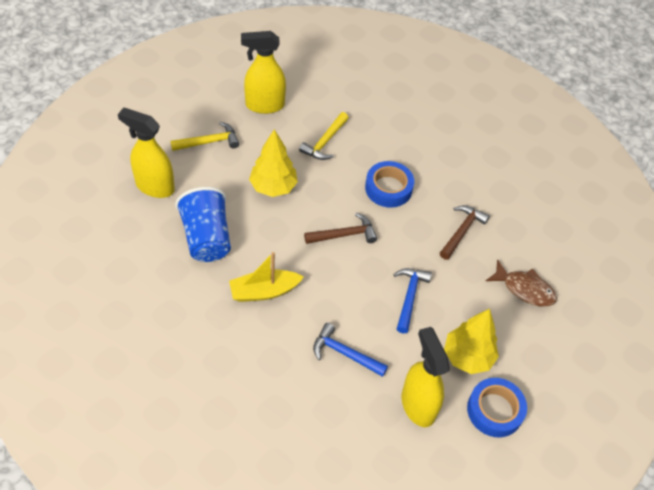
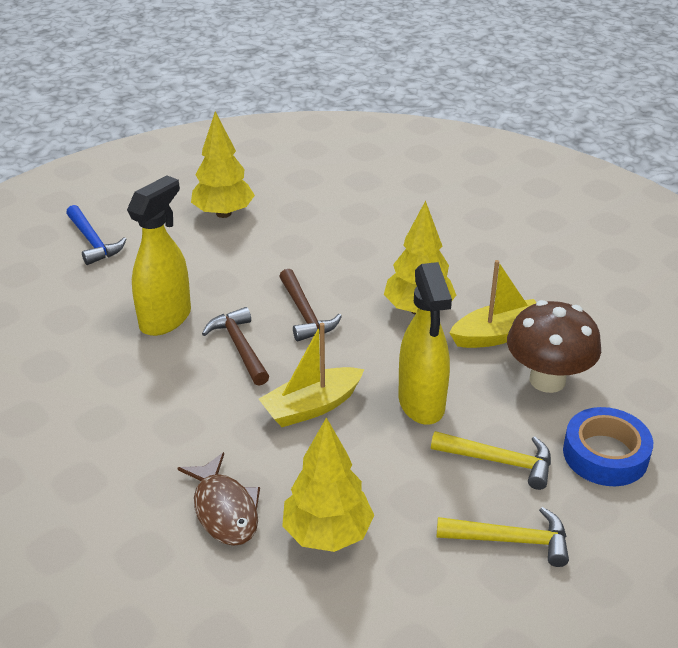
blue cup: 1 -> 0
blue hammer: 2 -> 1
blue tape: 2 -> 1
brown mushroom: 0 -> 1
yellow boat: 1 -> 2
yellow spray bottle: 3 -> 2
yellow tree: 2 -> 3

